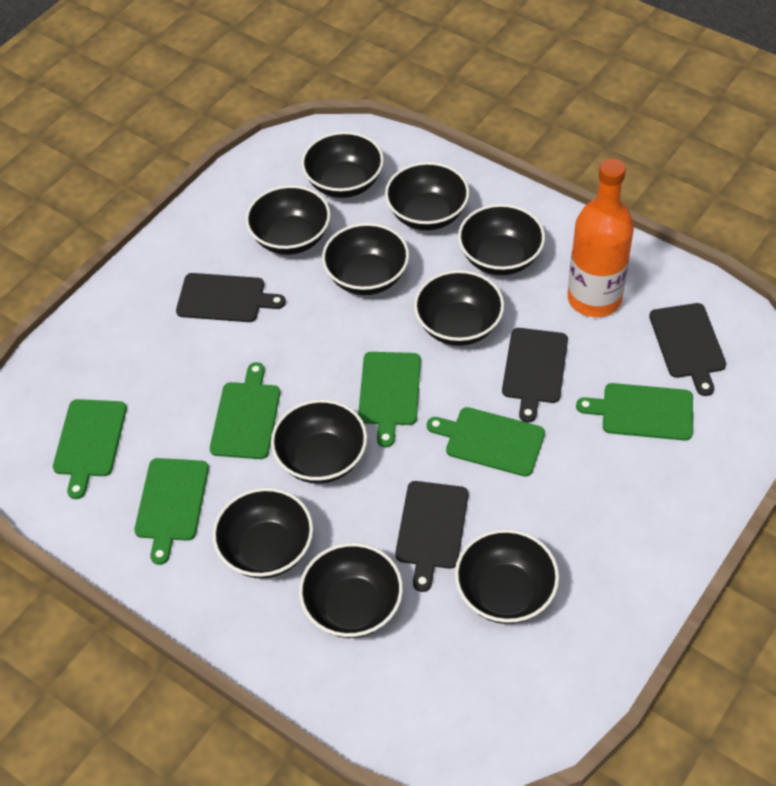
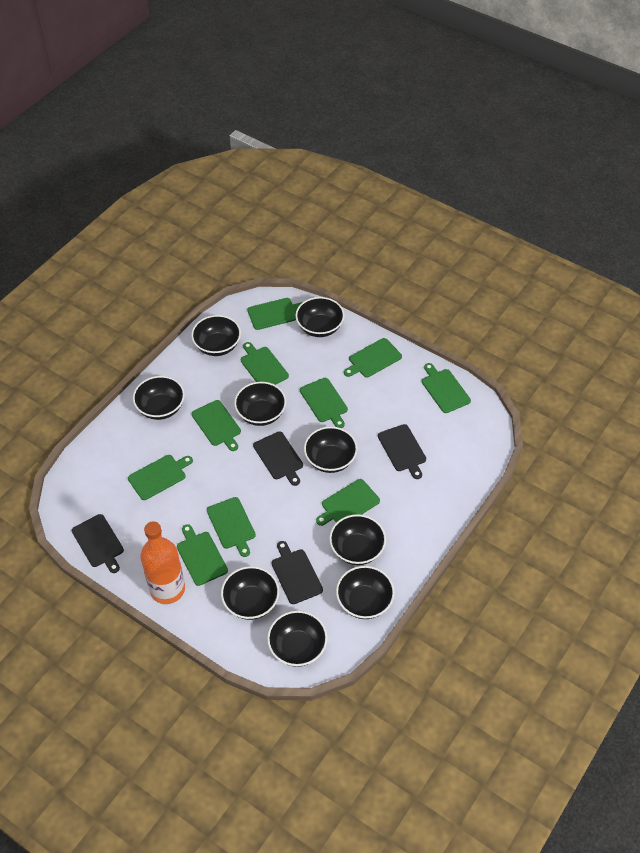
black bowl: 10 -> 9
green cutting board: 6 -> 10

